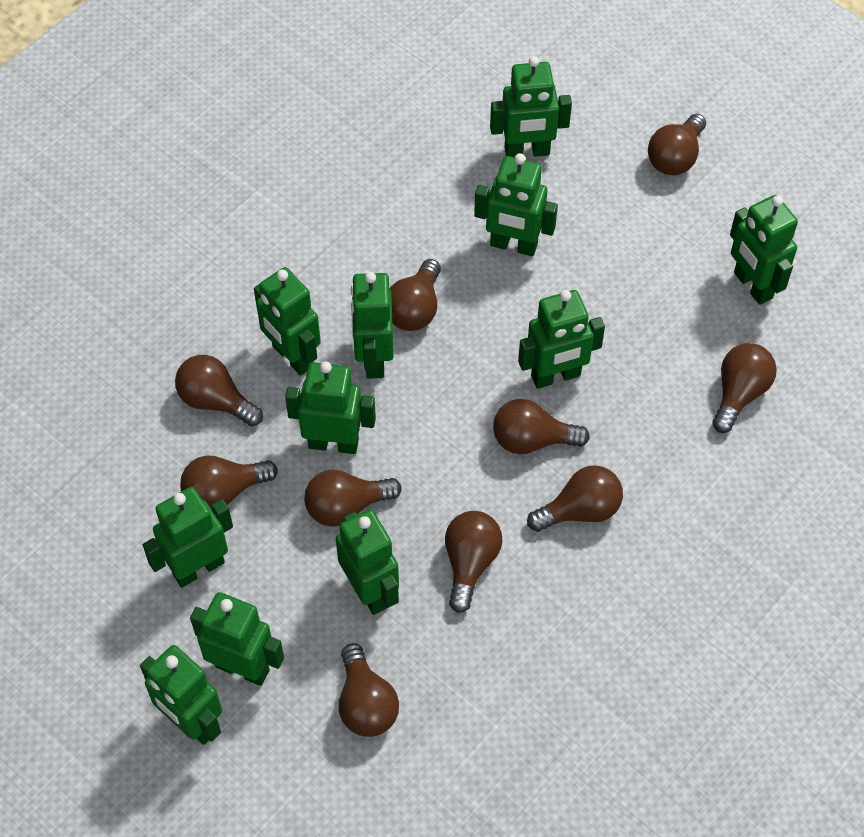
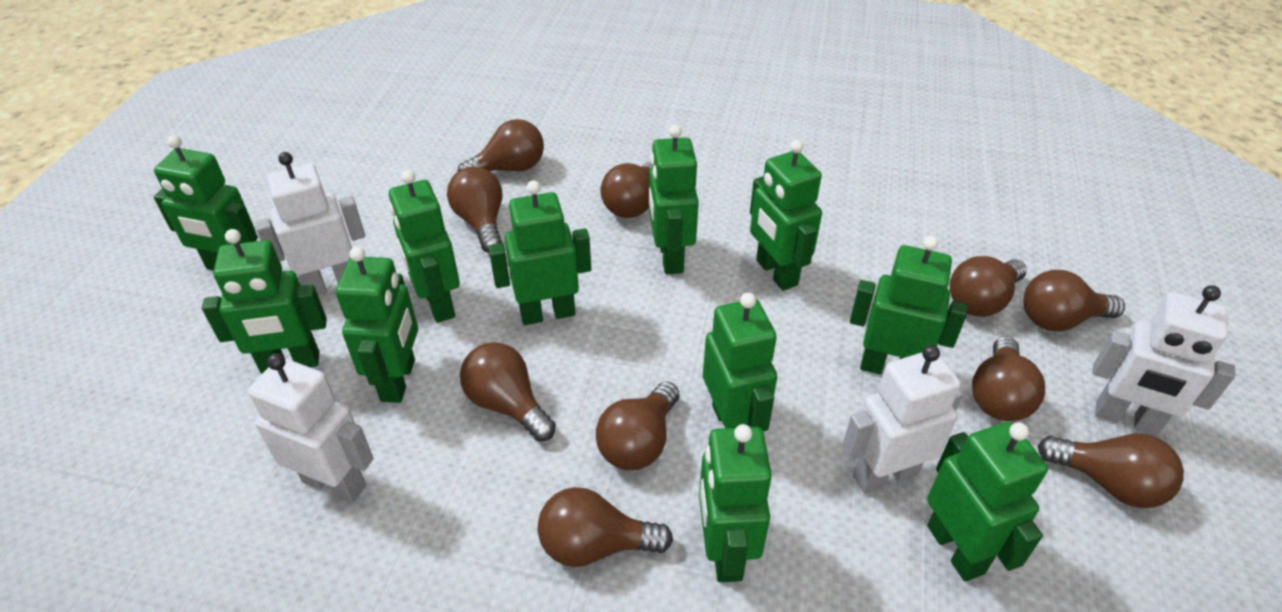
white robot: 0 -> 4

